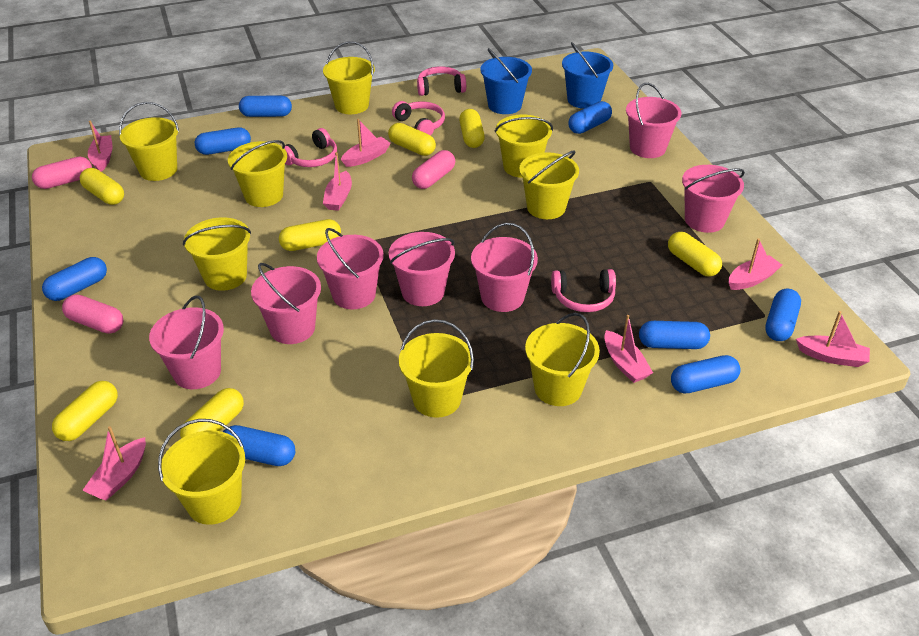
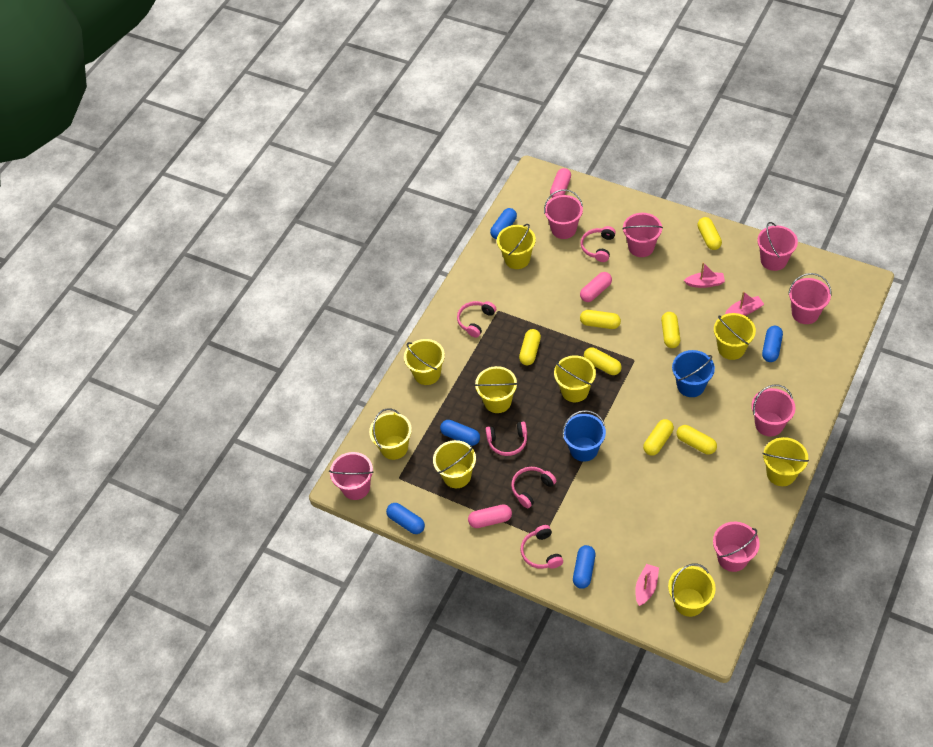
blue capsule: 8 -> 5
pink boat: 7 -> 3
pink headphones: 4 -> 5

